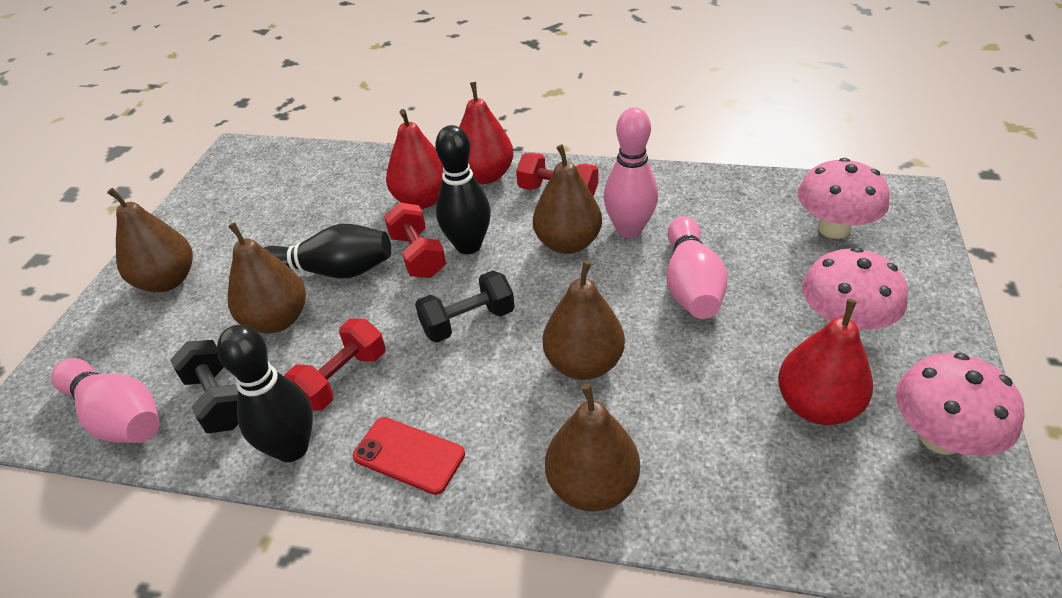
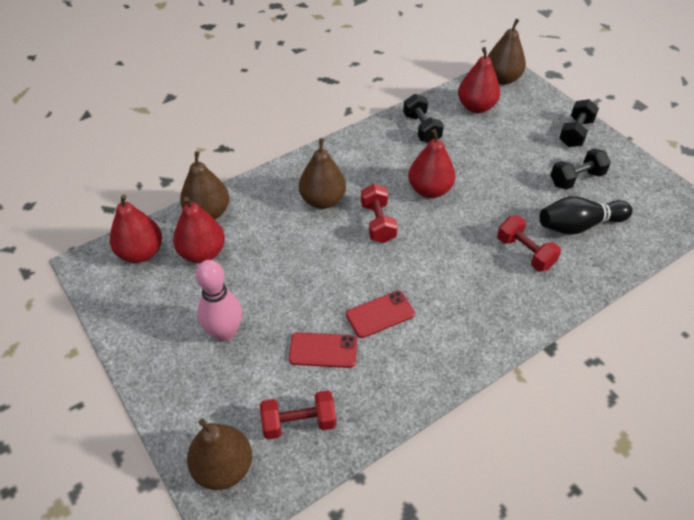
black bowling pin: 3 -> 1
black dumbbell: 2 -> 3
brown pear: 5 -> 4
pink bowling pin: 3 -> 1
pink mushroom: 3 -> 0
red pear: 3 -> 4
red phone: 1 -> 2

